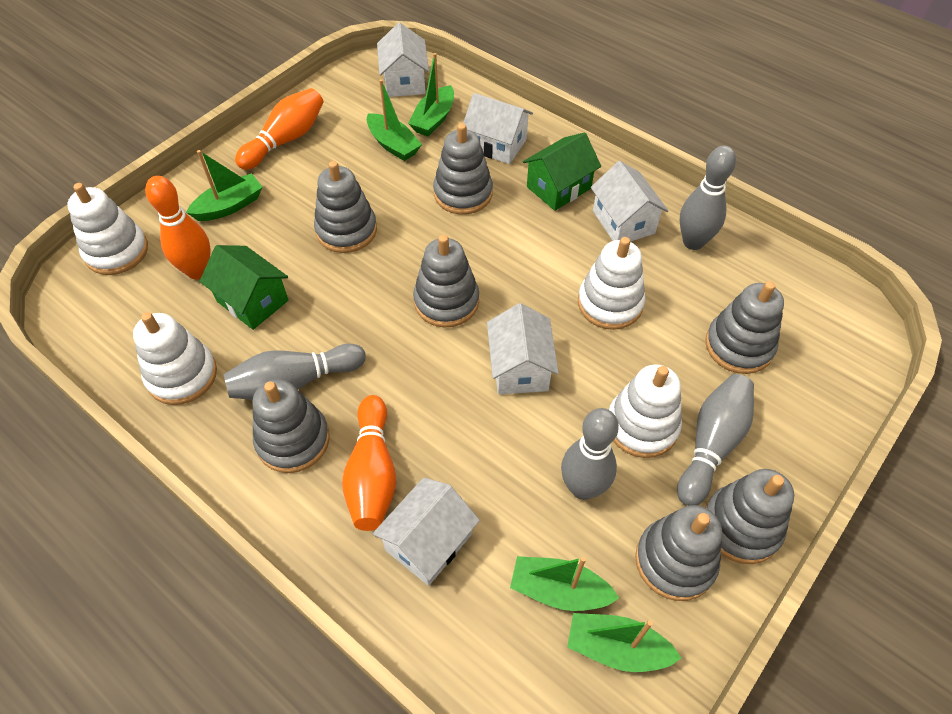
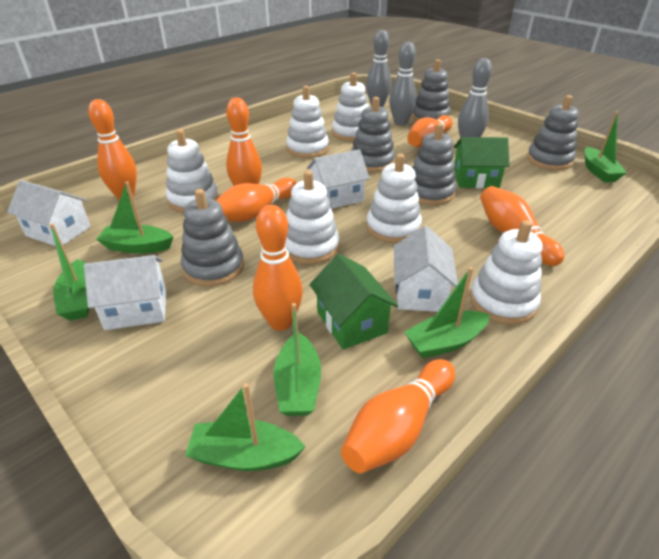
green boat: 5 -> 6
grey bowling pin: 4 -> 3
grey stacking toy: 7 -> 5
orange bowling pin: 3 -> 7
white house: 5 -> 4
white stacking toy: 4 -> 6

